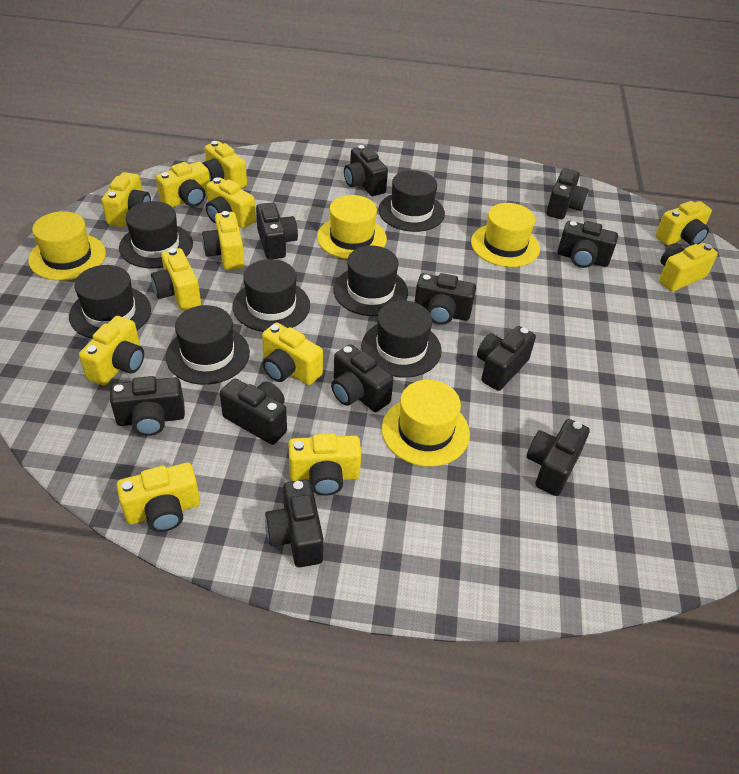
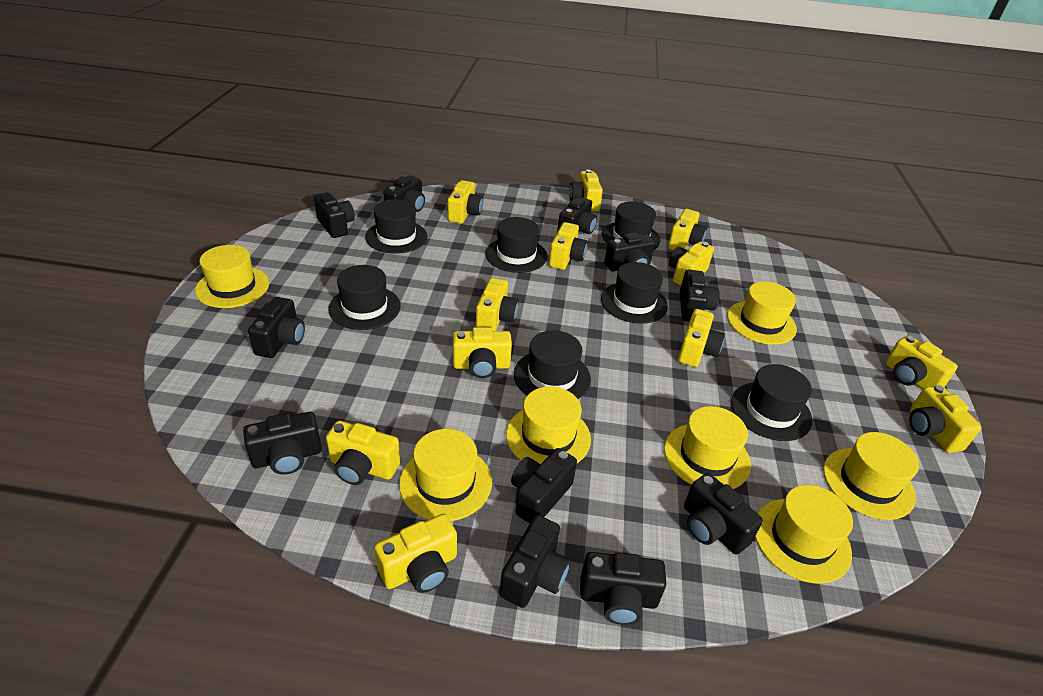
yellow hat: 4 -> 7

